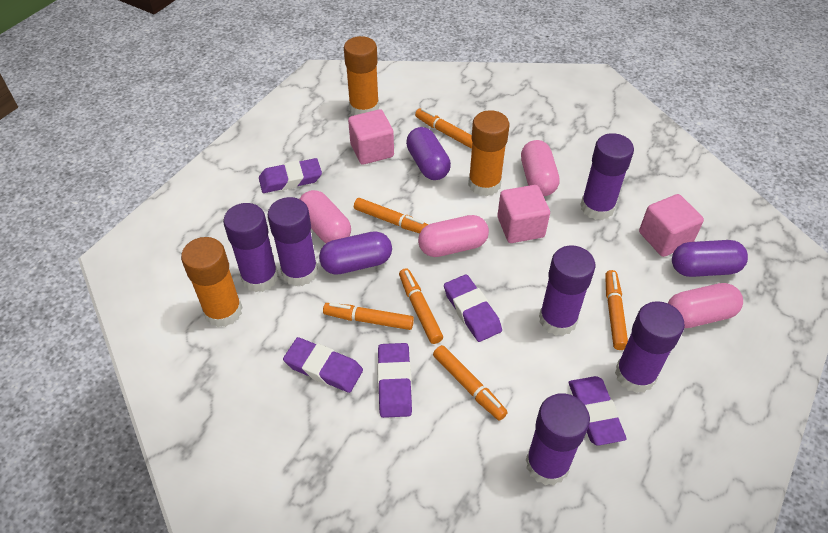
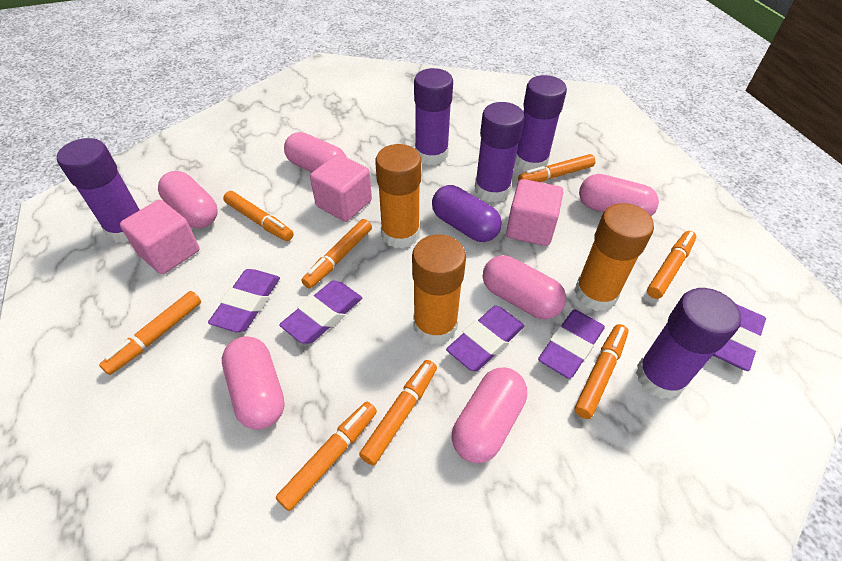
orange marker: 6 -> 8
pink capsule: 4 -> 6
purple capsule: 3 -> 1
purple glue stick: 6 -> 5

